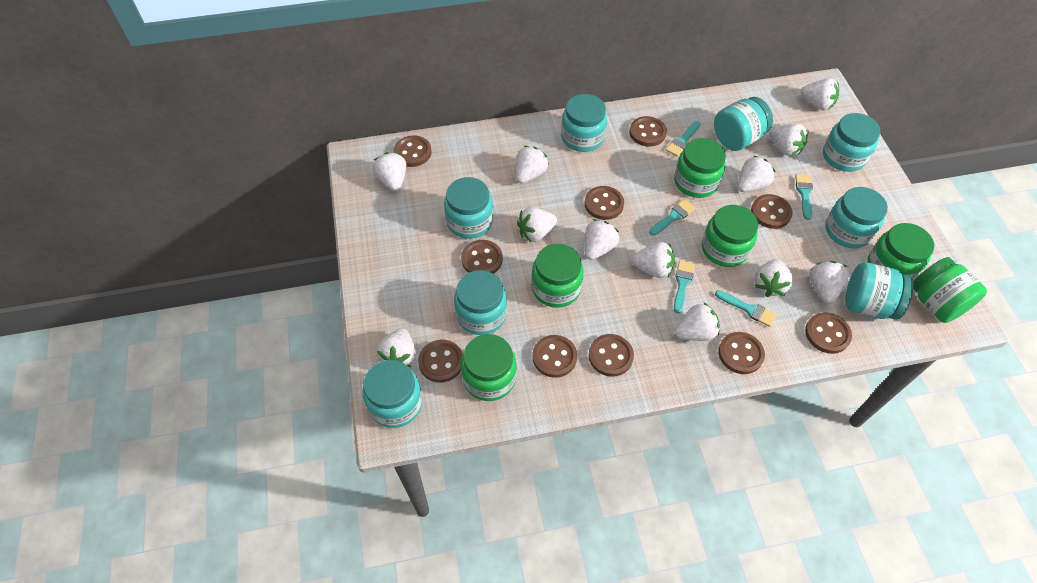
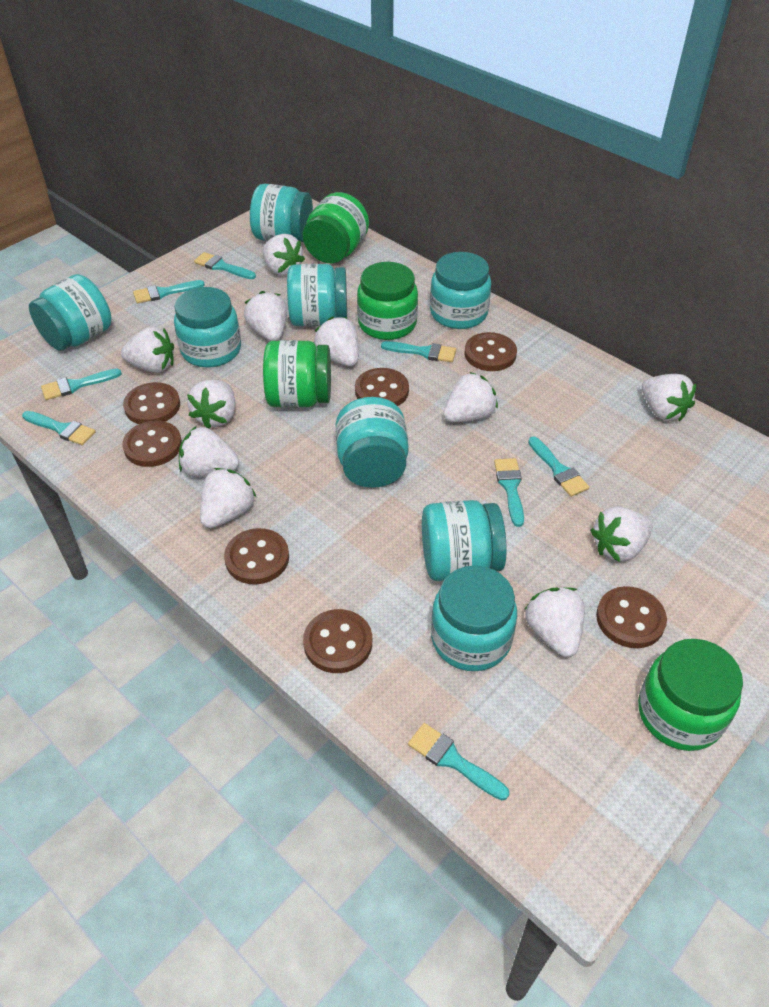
brown button: 10 -> 7
green jar: 6 -> 4
turquoise brush: 5 -> 8
white strawberry: 12 -> 11

